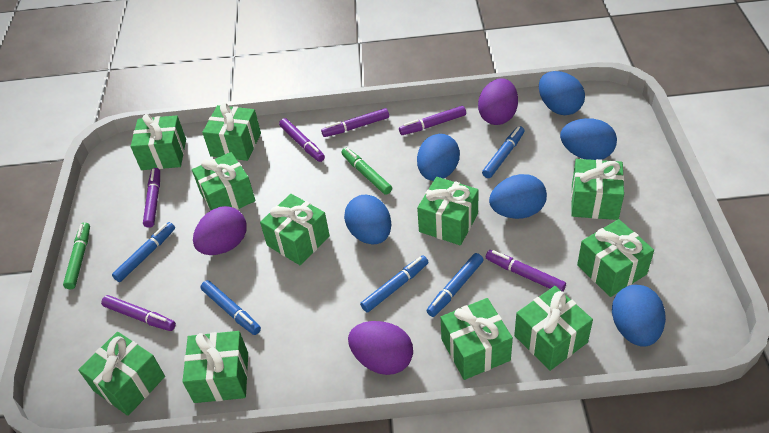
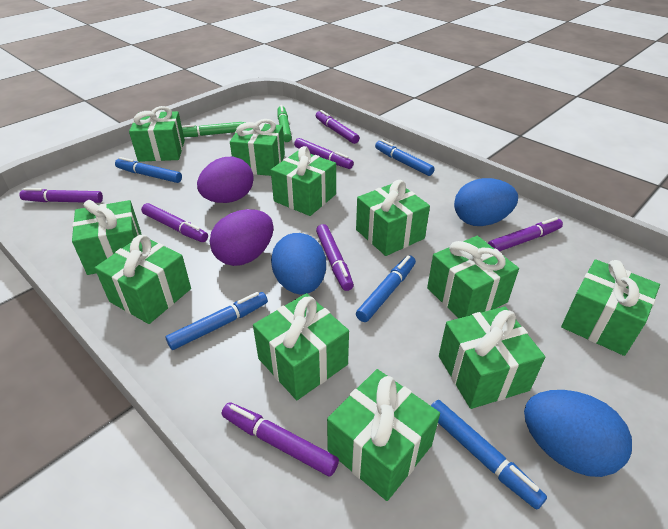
blue egg: 6 -> 3
purple egg: 3 -> 2
purple marker: 6 -> 7

